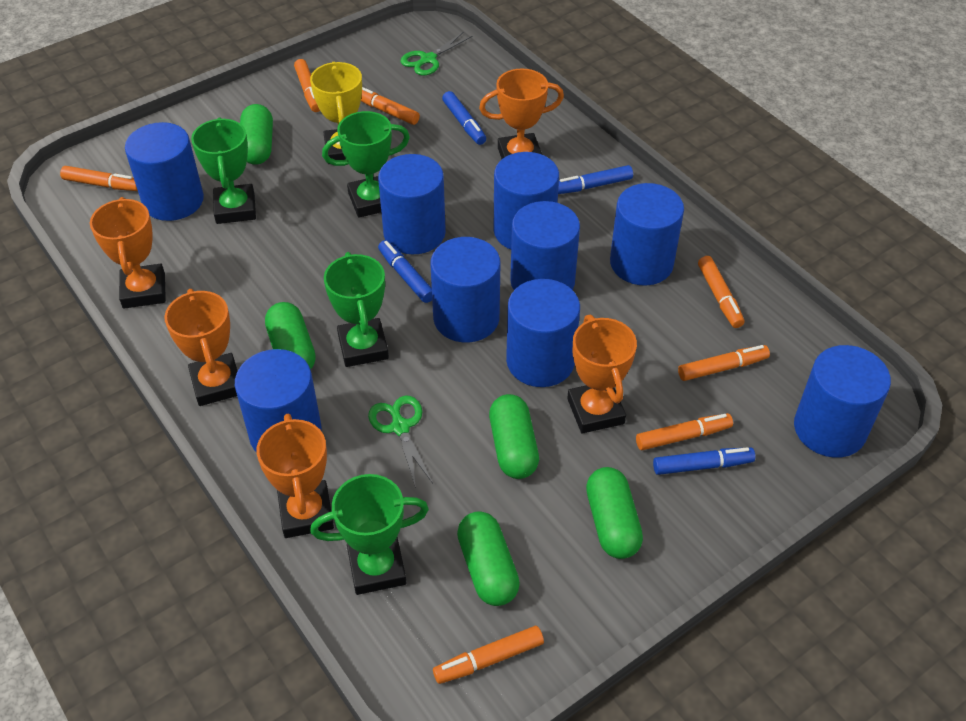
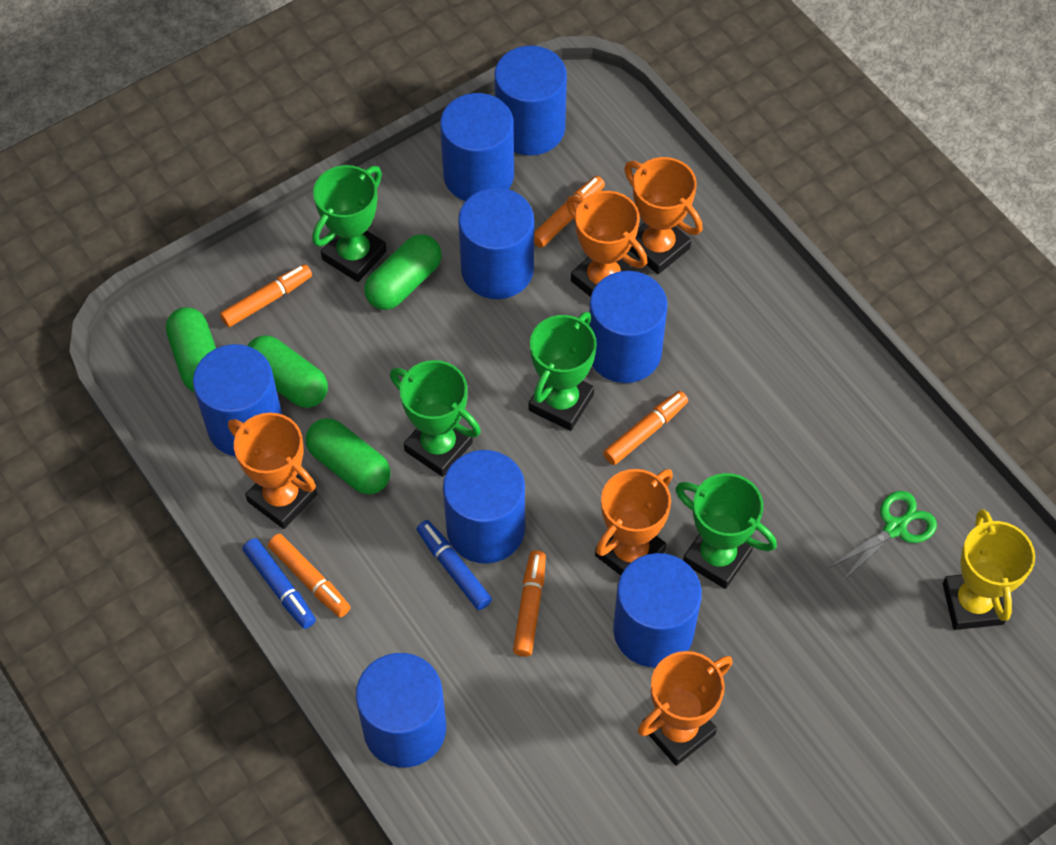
blue cylinder: 9 -> 8
blue marker: 4 -> 2
green capsule: 5 -> 4
green scissors: 2 -> 1
orange marker: 7 -> 5

